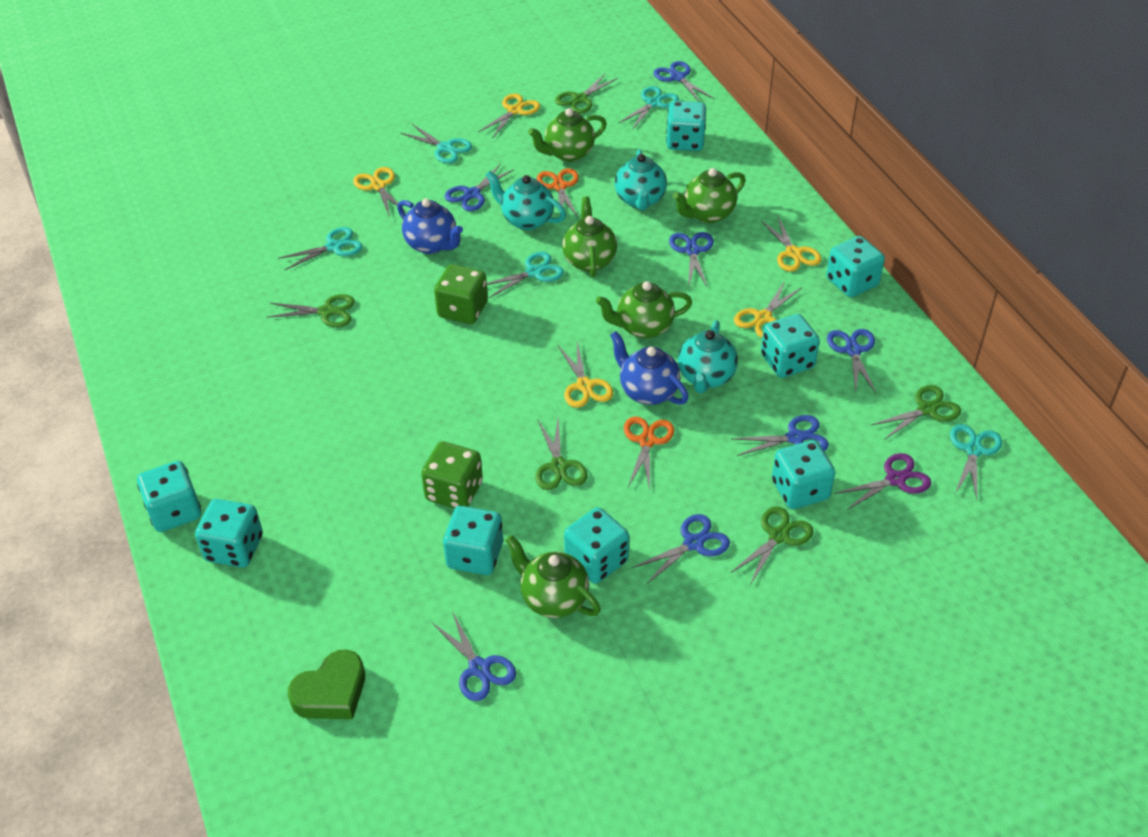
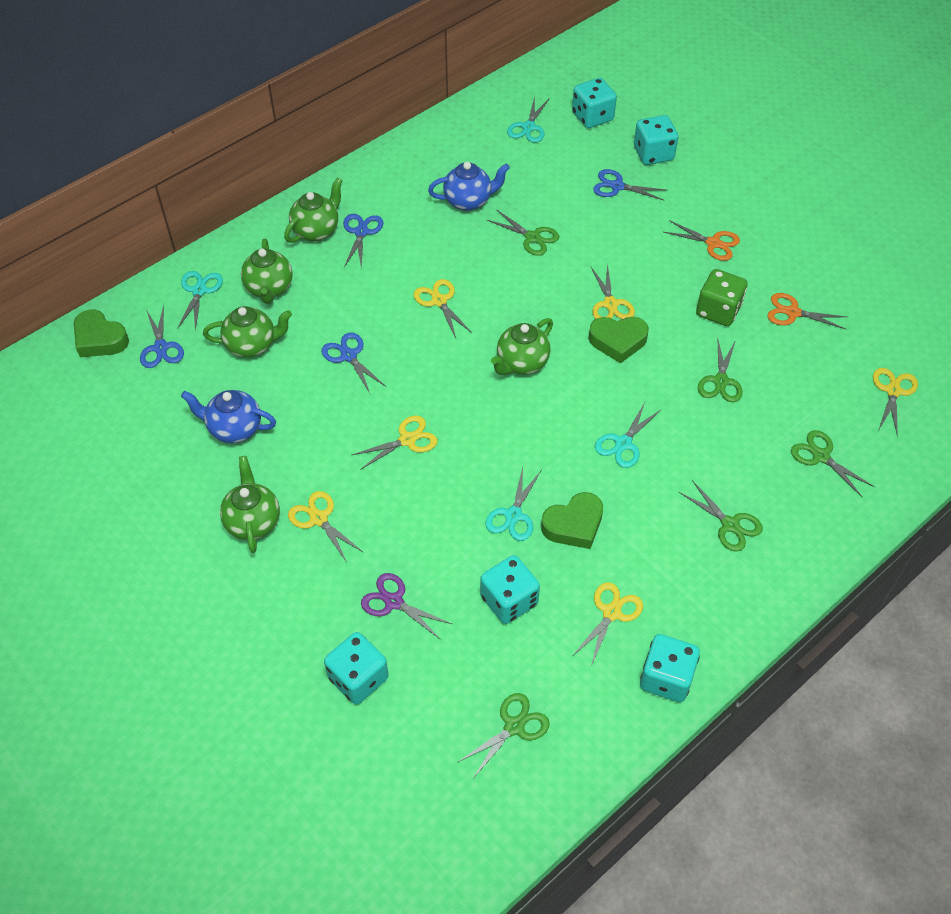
blue scissors: 7 -> 4
green dice: 2 -> 1
green heart: 1 -> 3
turquoise dice: 8 -> 5
turquoise scissors: 5 -> 4
turquoise teapot: 3 -> 0
yellow scissors: 5 -> 6

